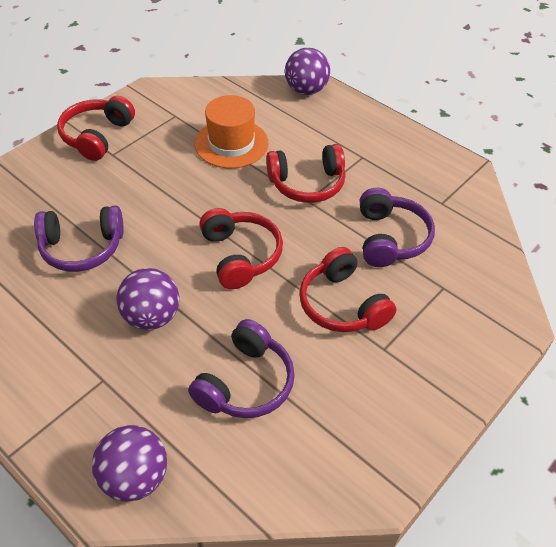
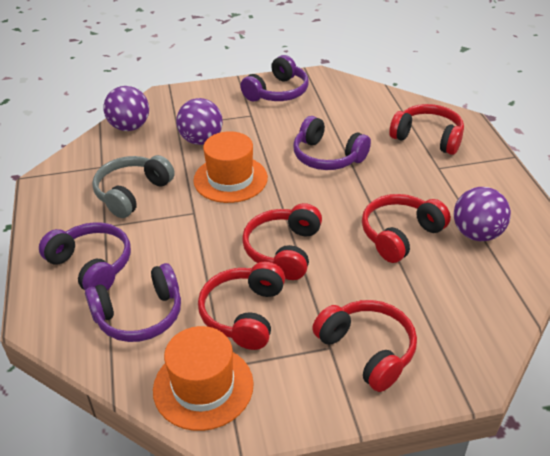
grey headphones: 0 -> 1
orange hat: 1 -> 2
purple headphones: 3 -> 4
red headphones: 4 -> 5

